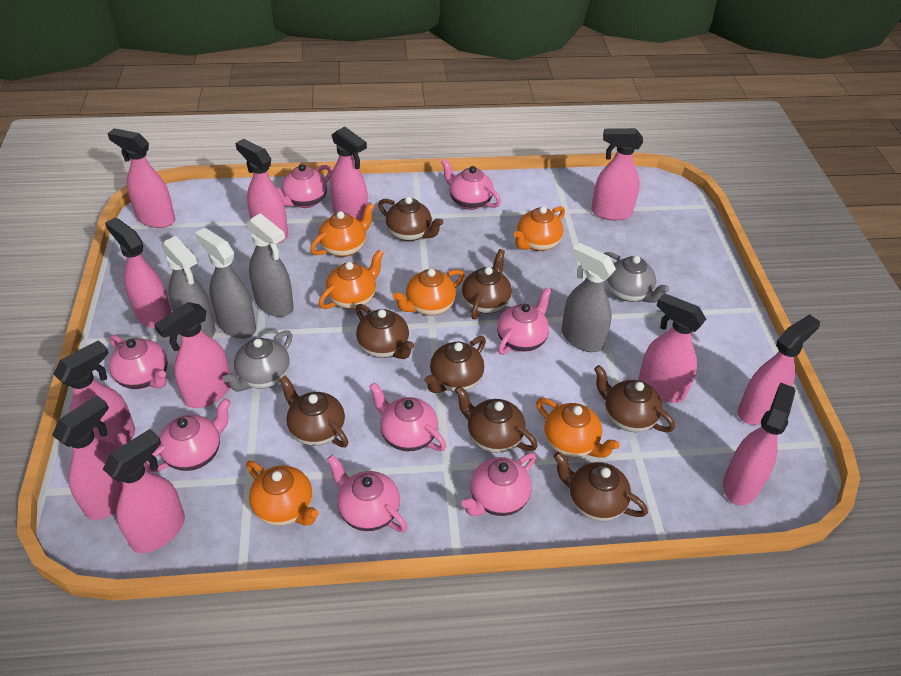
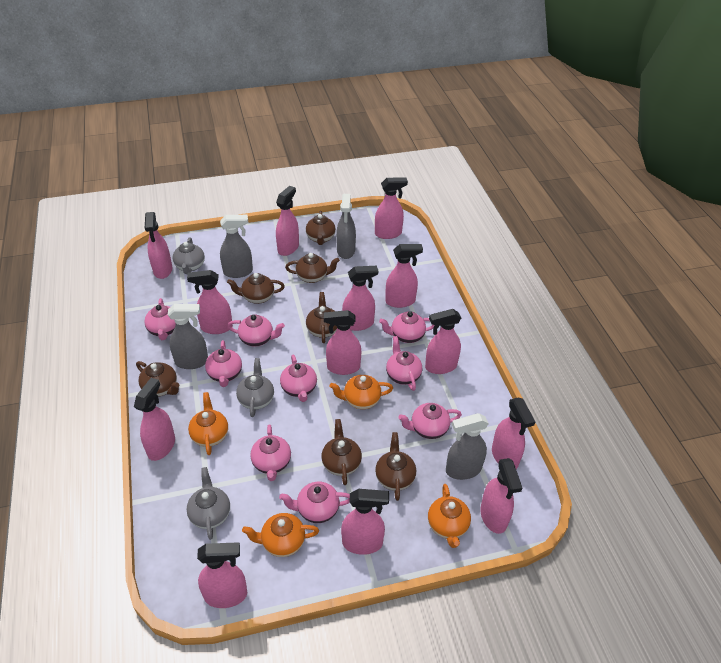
brown teapot: 8 -> 7
grey teapot: 2 -> 3
orange teapot: 6 -> 4
pink spray bottle: 12 -> 13
pink teapot: 8 -> 9

